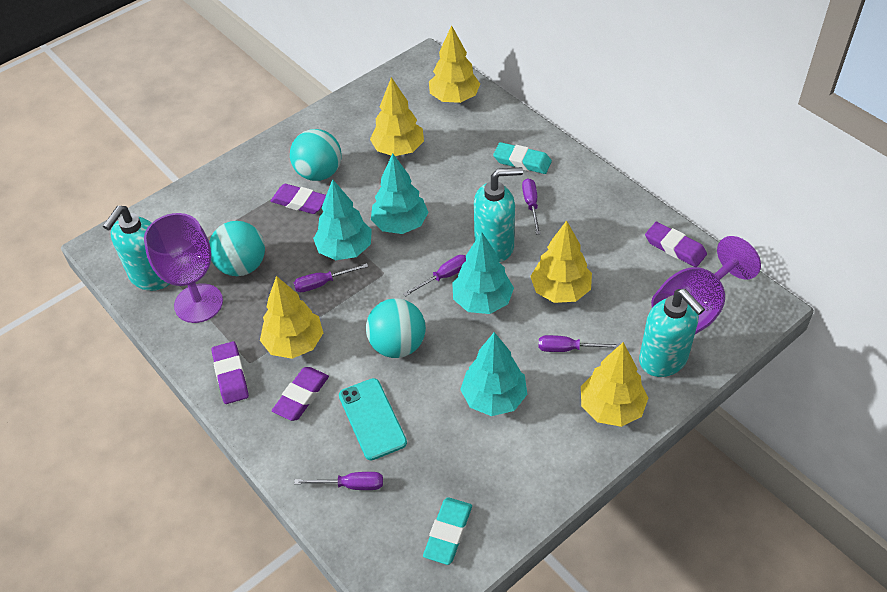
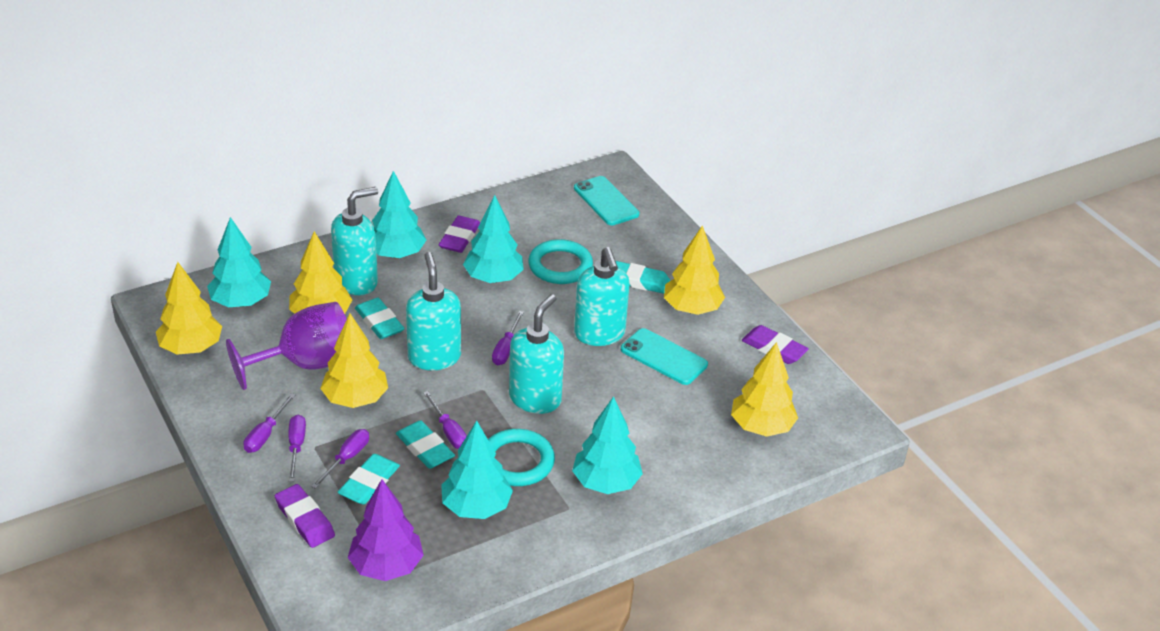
purple eraser: 4 -> 3
purple goblet: 2 -> 1
purple tree: 0 -> 1
turquoise ball: 3 -> 0
turquoise eraser: 2 -> 4
turquoise phone: 1 -> 2
turquoise ring: 0 -> 2
turquoise soap dispenser: 3 -> 4
turquoise tree: 4 -> 5

